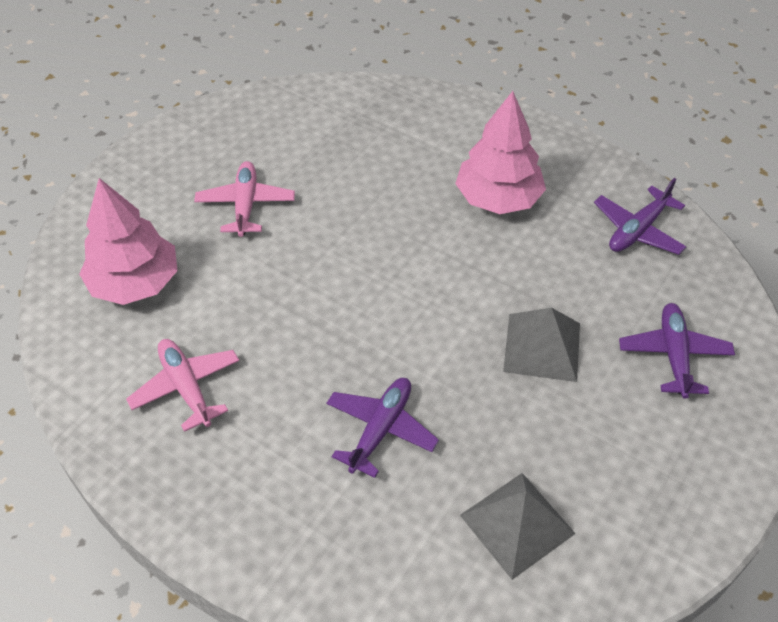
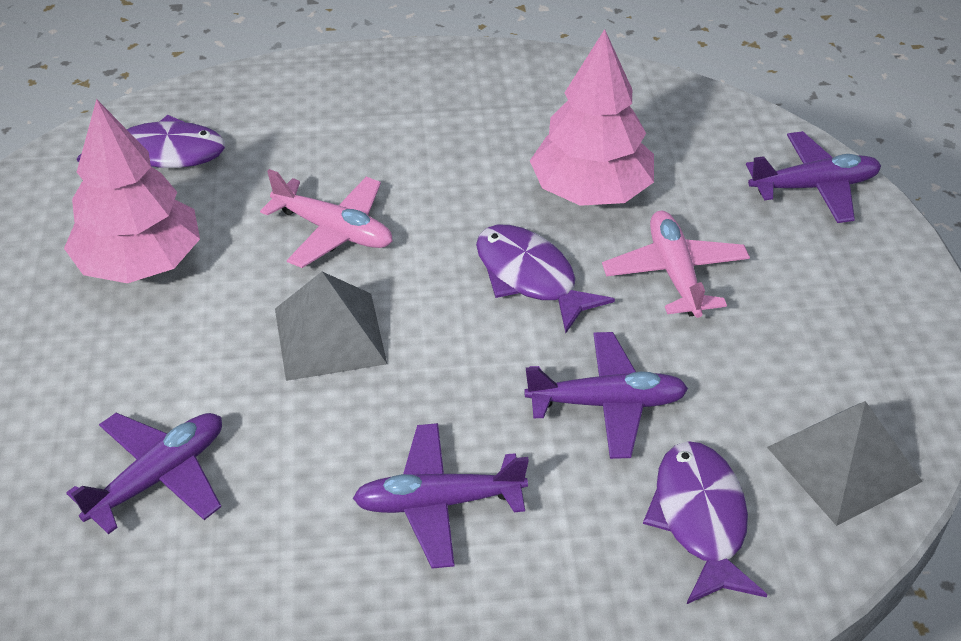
purple fish: 0 -> 3
purple plane: 3 -> 4

